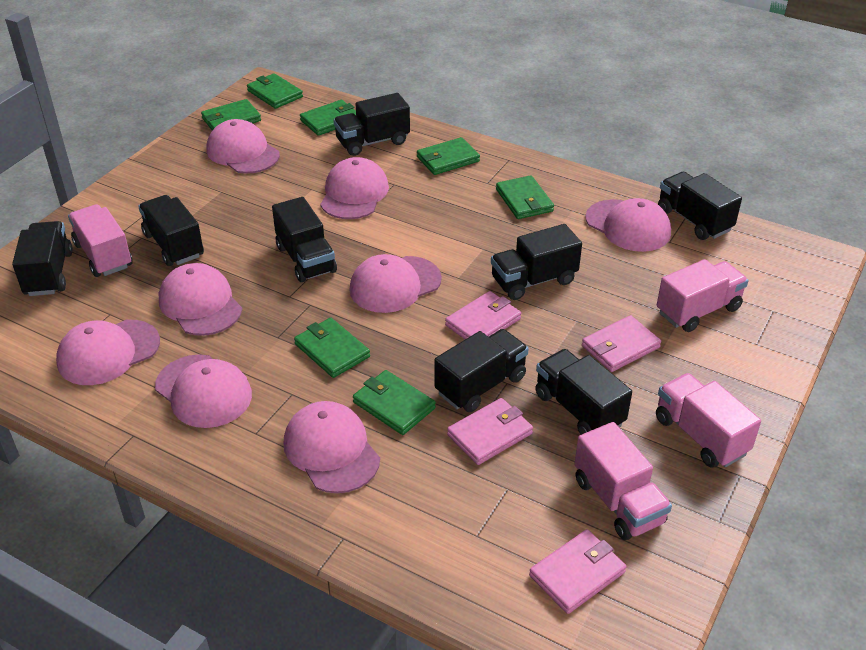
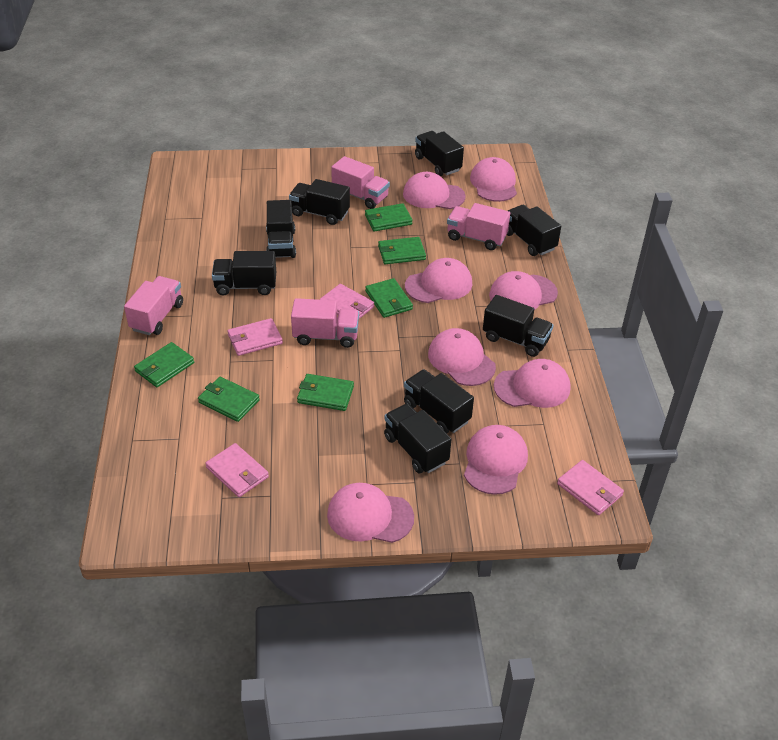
green wallet: 7 -> 6

